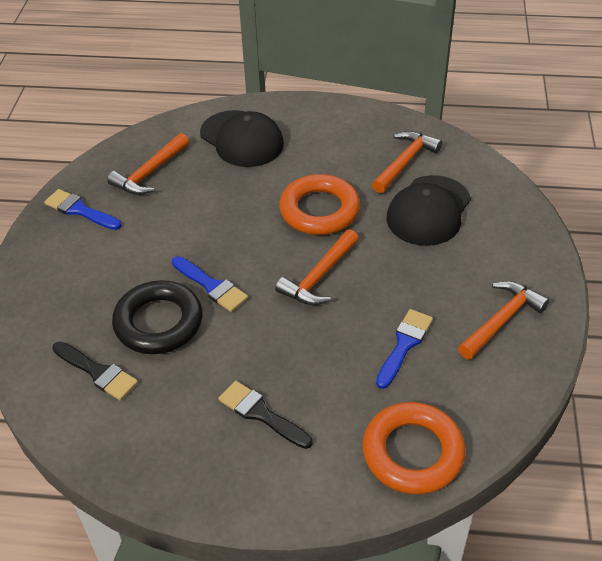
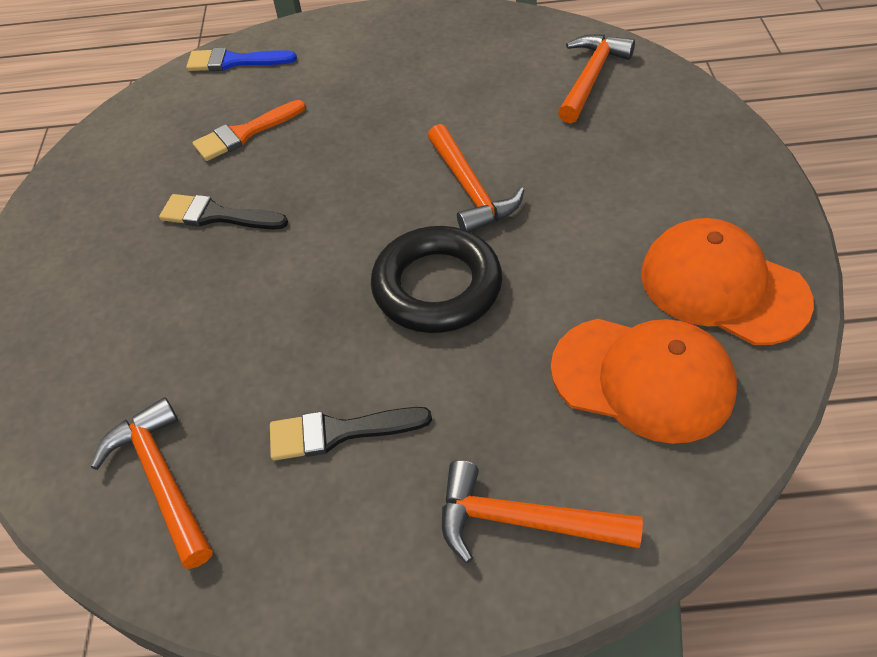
black cap: 2 -> 0
blue brush: 3 -> 1
orange brush: 0 -> 1
orange cap: 0 -> 2
orange ring: 2 -> 0

